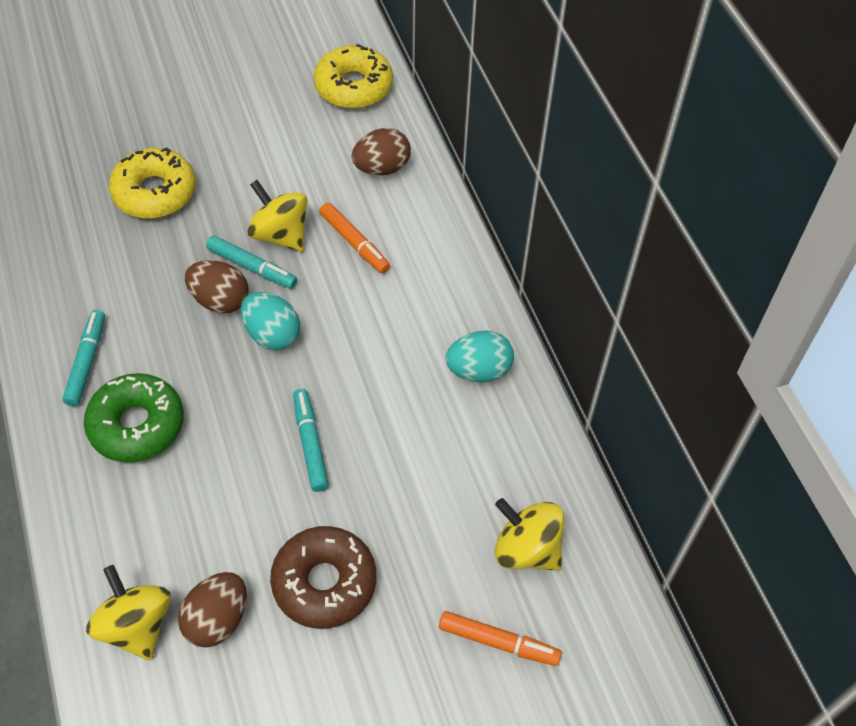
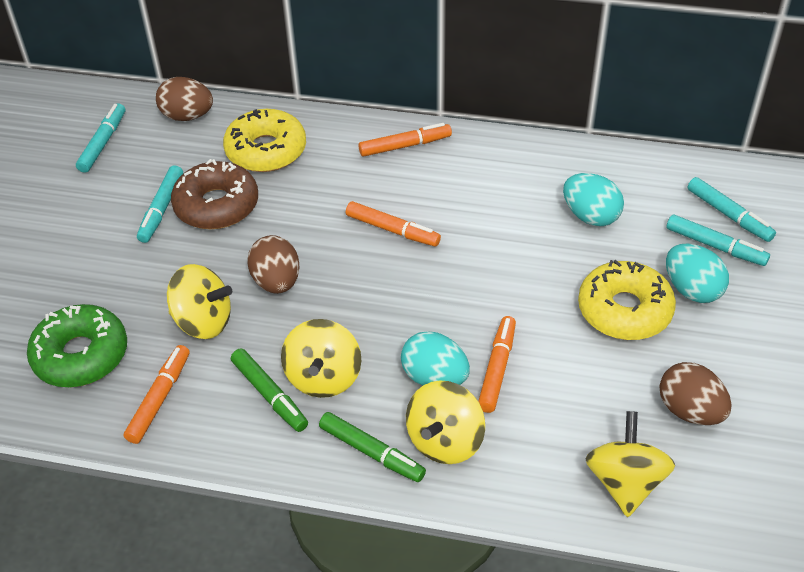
green marker: 0 -> 2
orange marker: 2 -> 4
turquoise egg: 2 -> 3
turquoise marker: 3 -> 4
yellow spinning top: 3 -> 4

